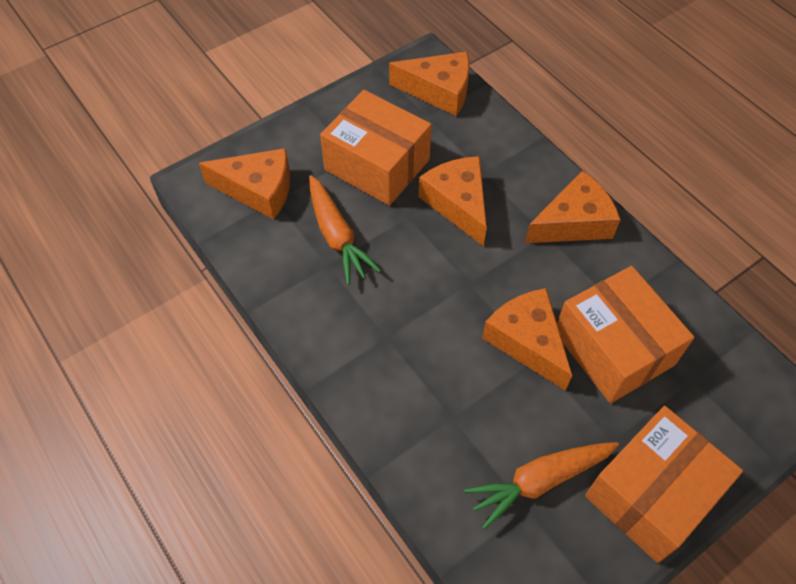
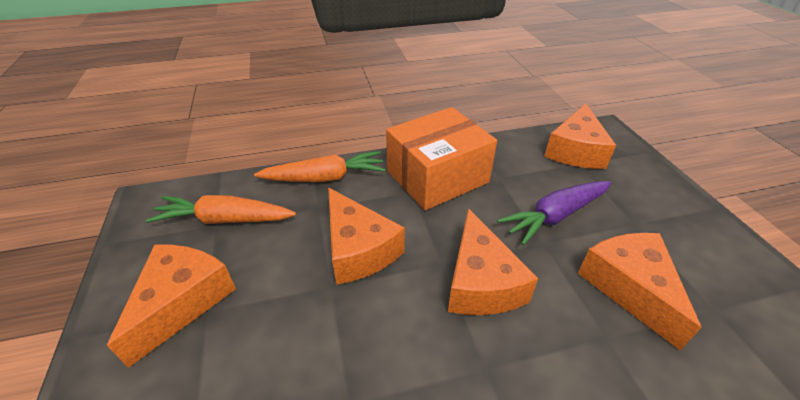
orange box: 3 -> 1
purple carrot: 0 -> 1

